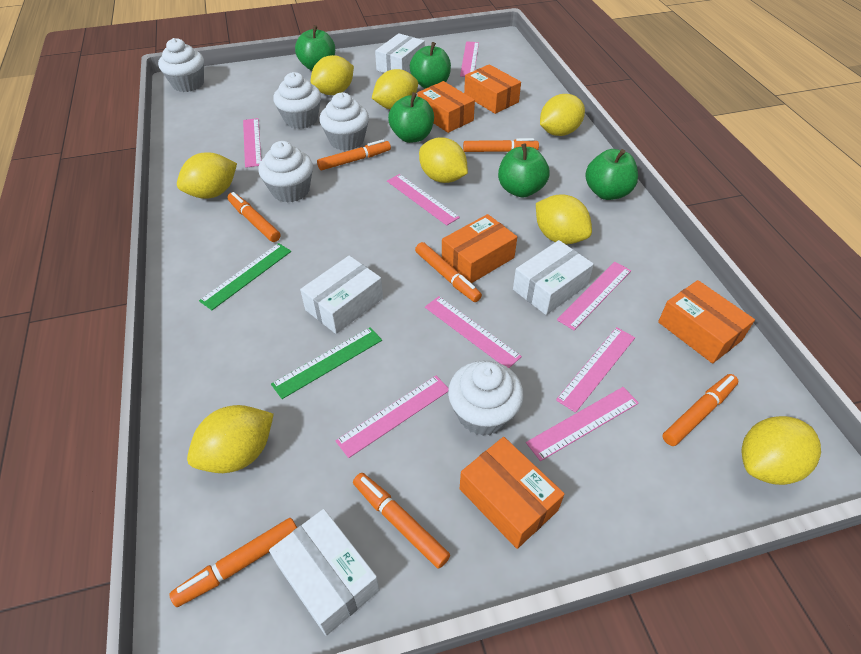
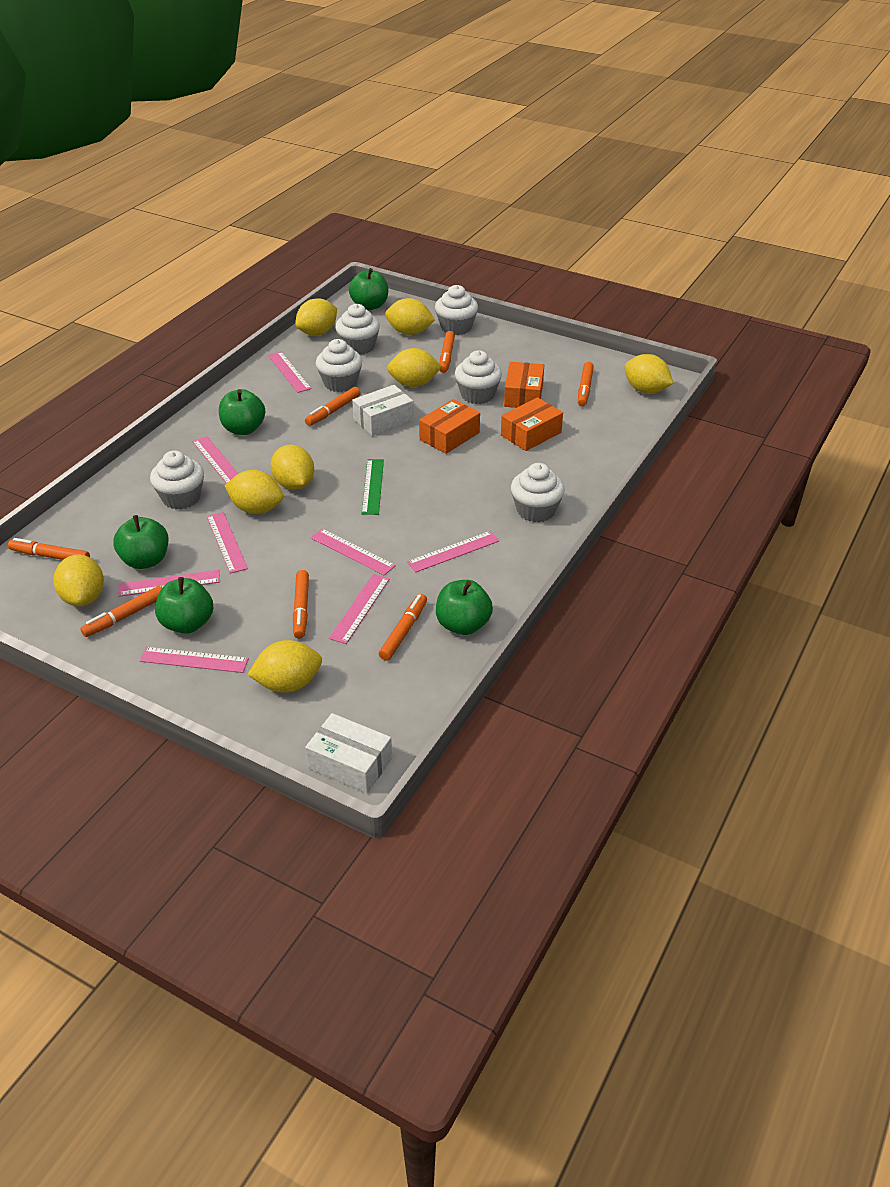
green ruler: 2 -> 1
orange box: 5 -> 3
white box: 4 -> 2
white cupcake: 5 -> 6

